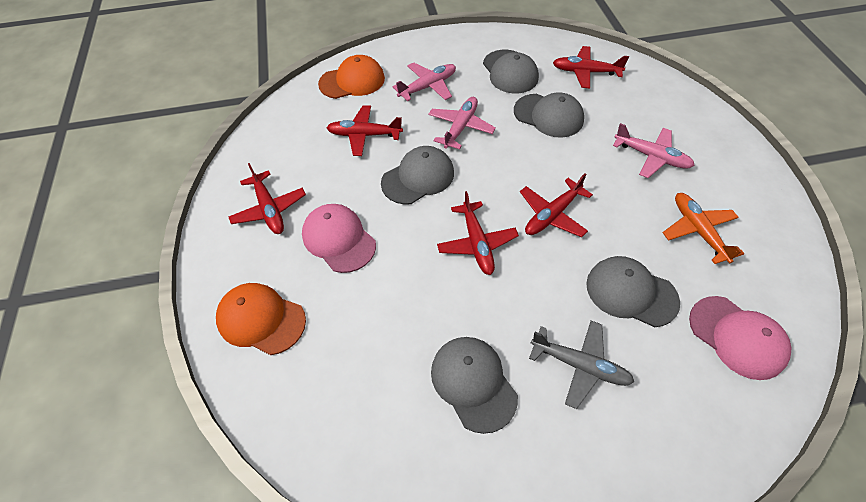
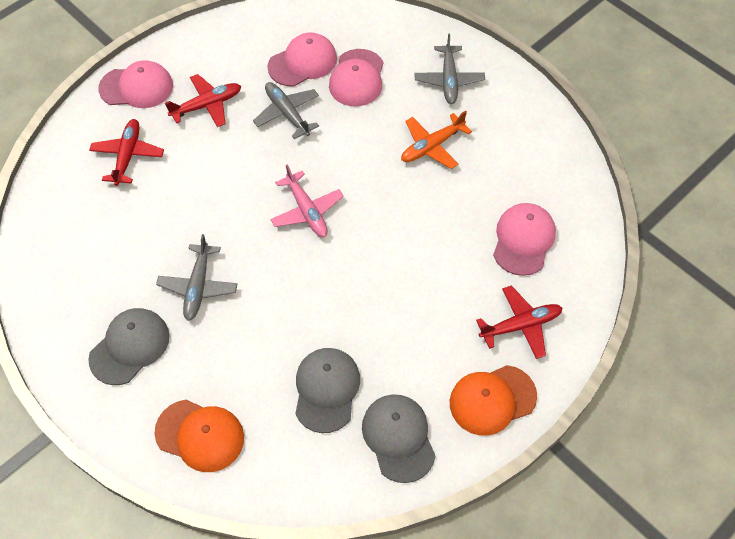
grey cap: 5 -> 3
grey plane: 1 -> 3
pink cap: 2 -> 4
pink plane: 3 -> 1
red plane: 5 -> 3

